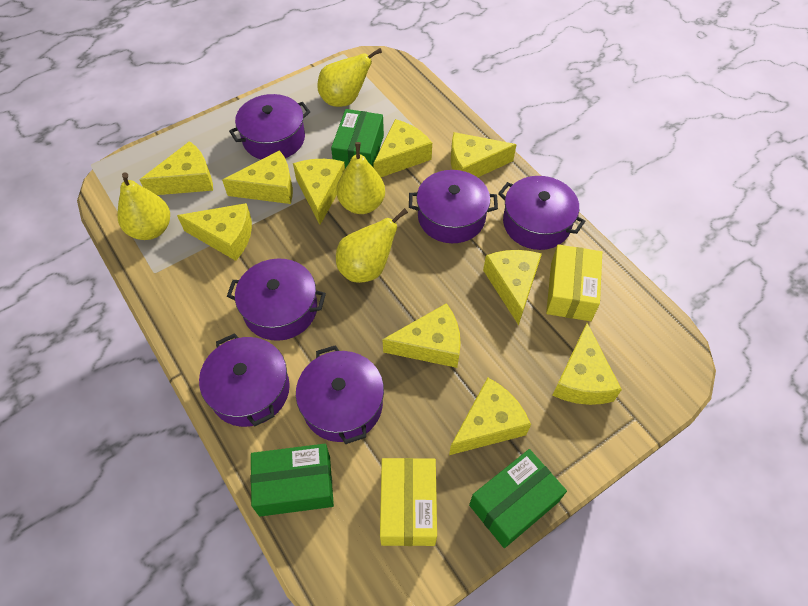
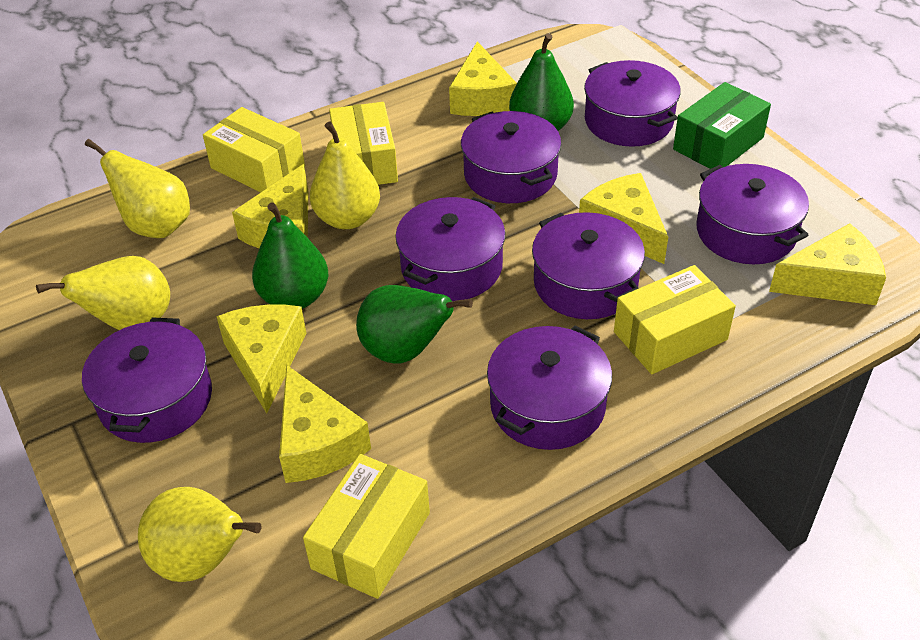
green box: 3 -> 1
green pear: 0 -> 3
purple pot: 6 -> 7
yellow box: 2 -> 4
yellow cheese: 10 -> 6

